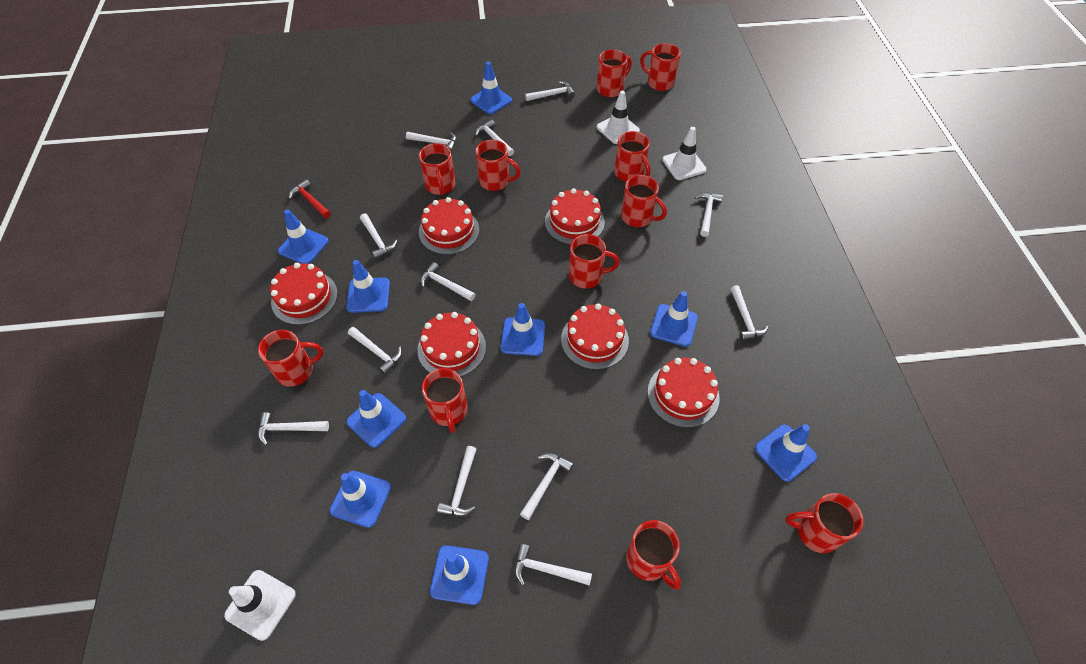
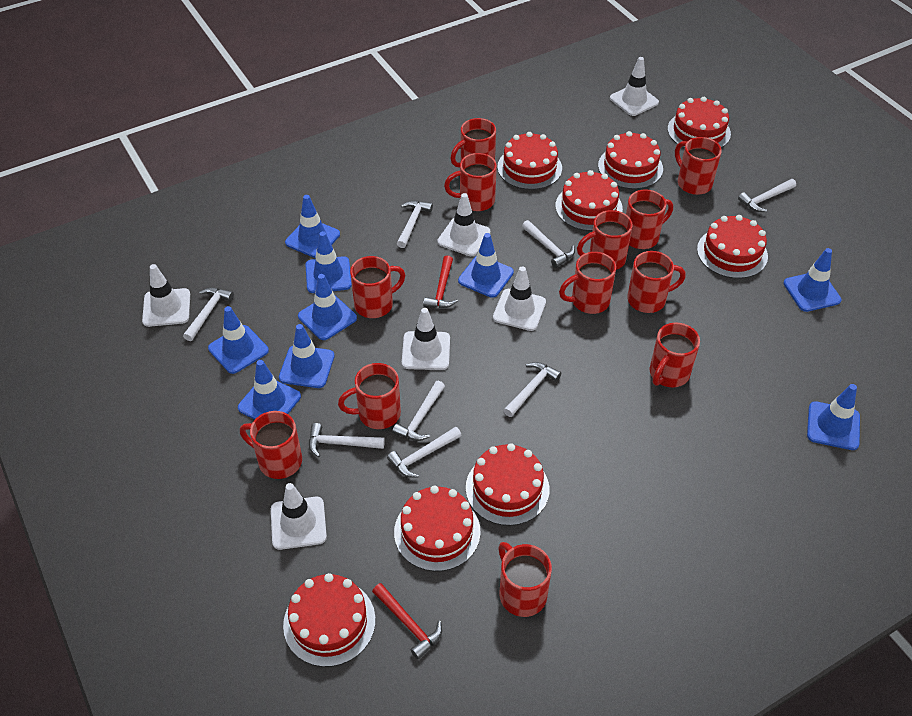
red cake: 6 -> 8
red hammer: 1 -> 2
red mug: 11 -> 12
white hammer: 12 -> 8
white traffic cone: 3 -> 6

